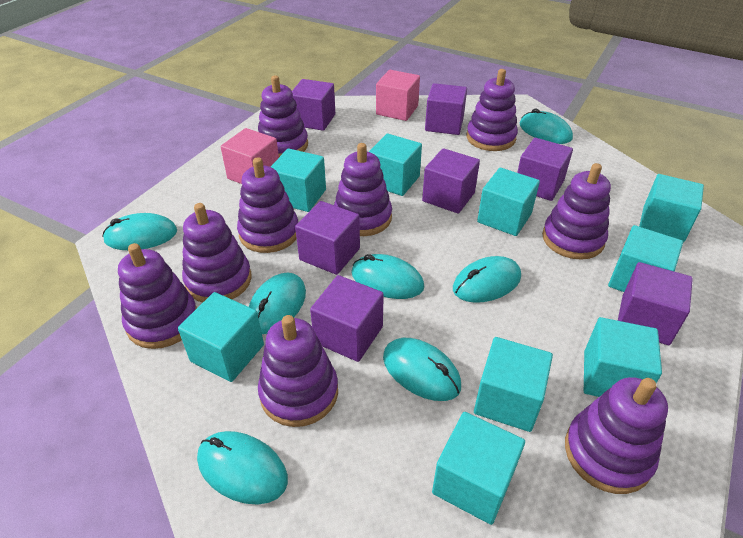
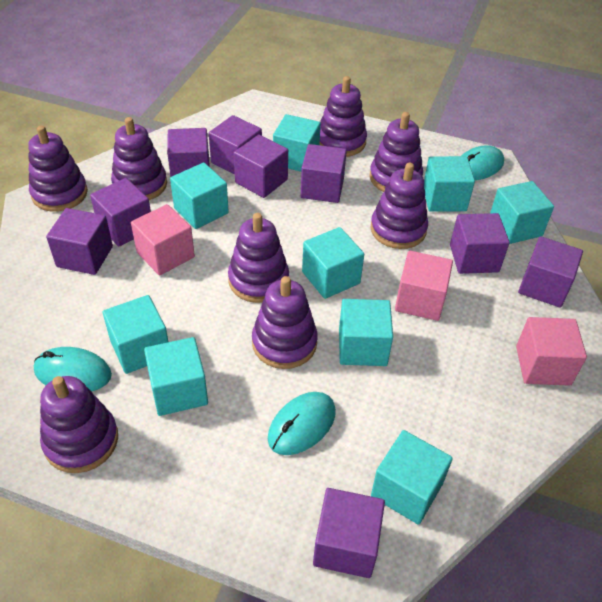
pink cube: 2 -> 3
purple cube: 7 -> 9
purple stacking toy: 9 -> 8
turquoise mouse: 7 -> 3

